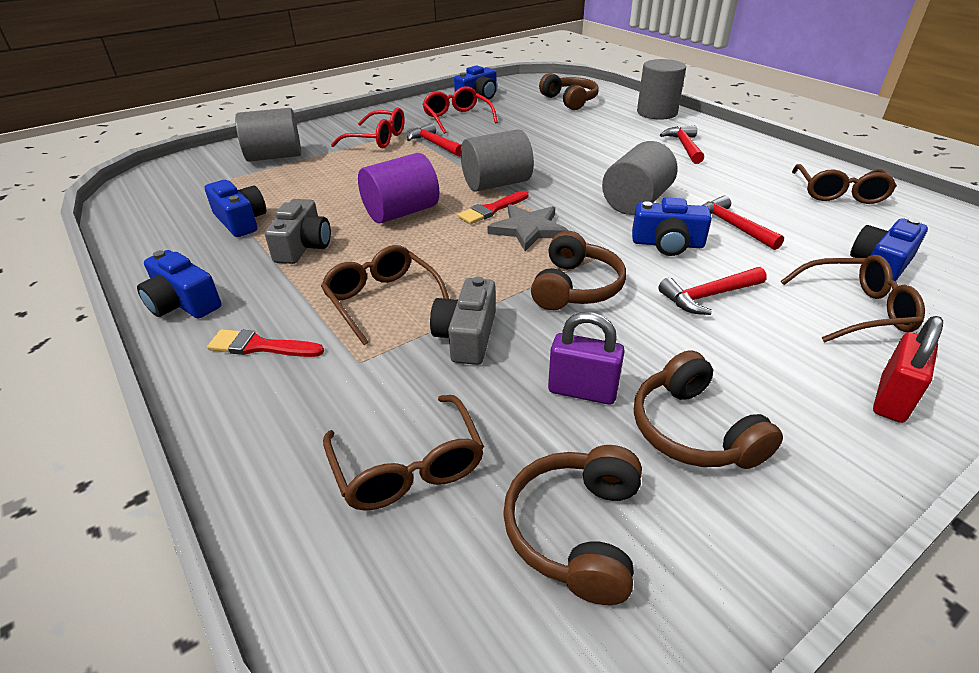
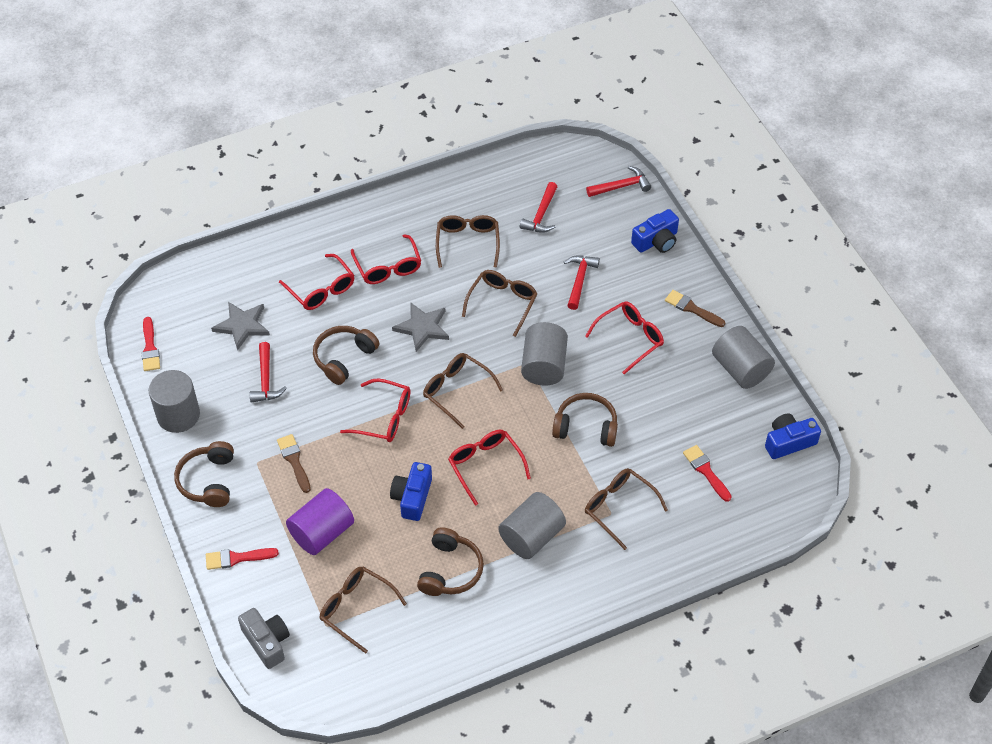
blue camera: 5 -> 3
brown brush: 0 -> 2
brown glasses: 4 -> 5
grey camera: 2 -> 1
grey star: 1 -> 2
purple padlock: 1 -> 0
red brush: 2 -> 3
red glasses: 2 -> 5
red padlock: 1 -> 0

